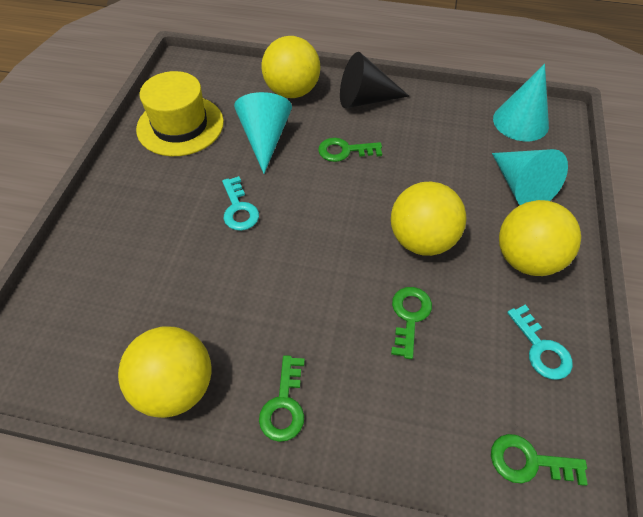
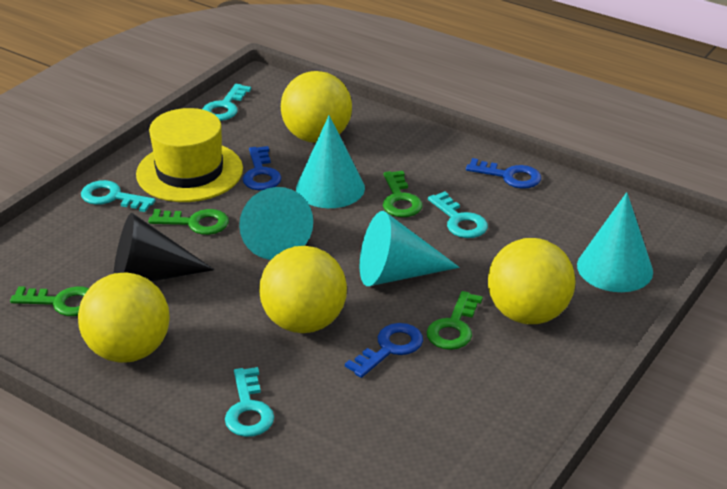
blue key: 0 -> 3
turquoise cone: 3 -> 4
turquoise key: 2 -> 4

